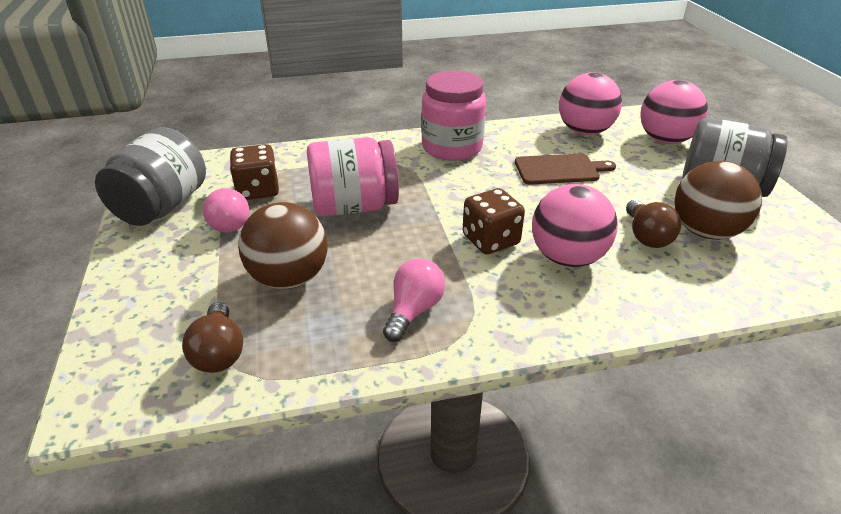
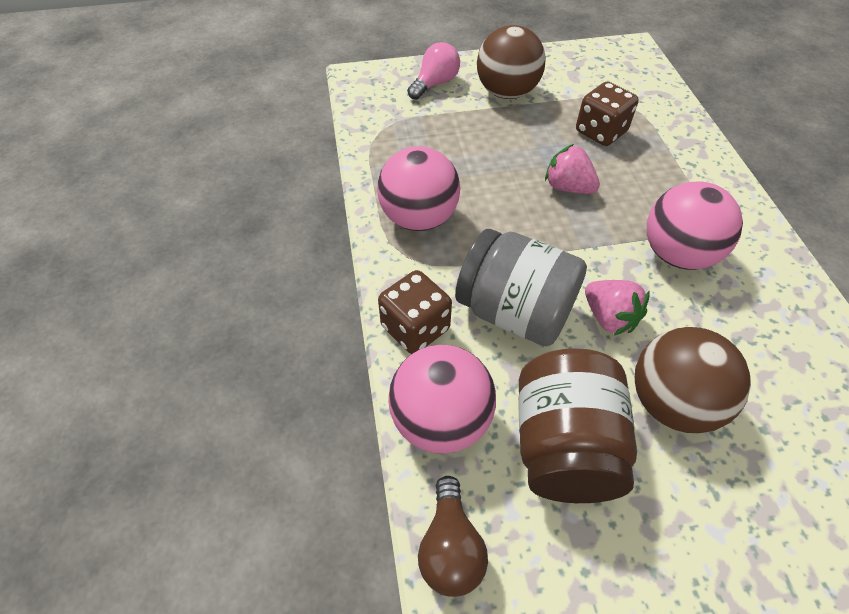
brown cutting board: 1 -> 0
brown jar: 0 -> 1
brown light bulb: 2 -> 1
grey jar: 2 -> 1
pink jar: 2 -> 0
pink light bulb: 2 -> 1
pink strawberry: 0 -> 2

